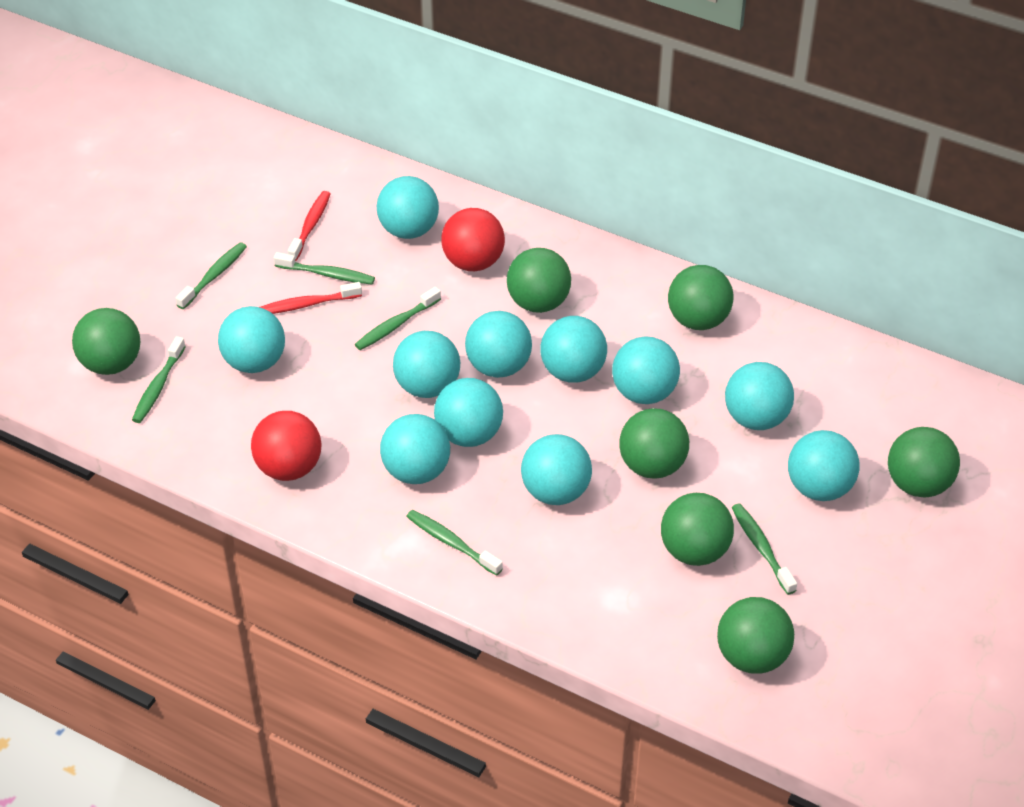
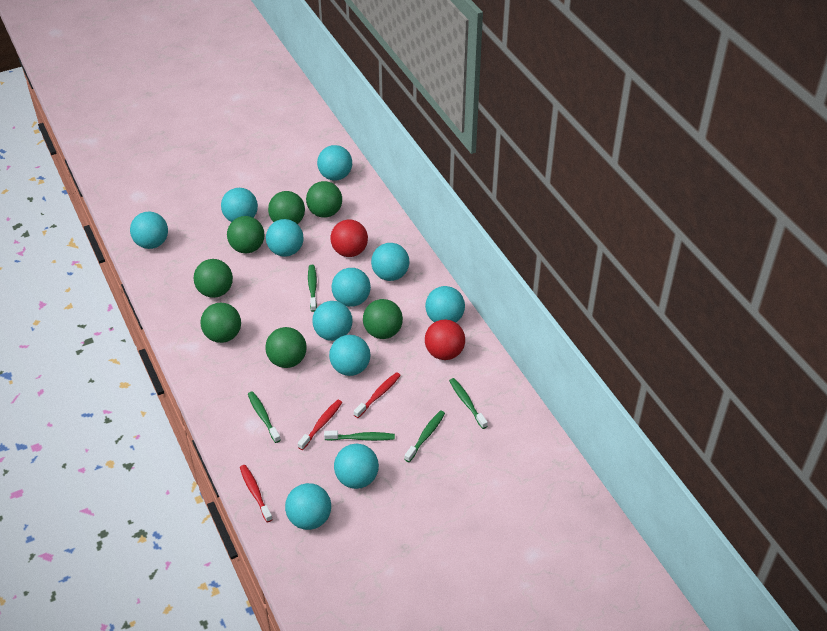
green toothbrush: 6 -> 5
red toothbrush: 2 -> 3

